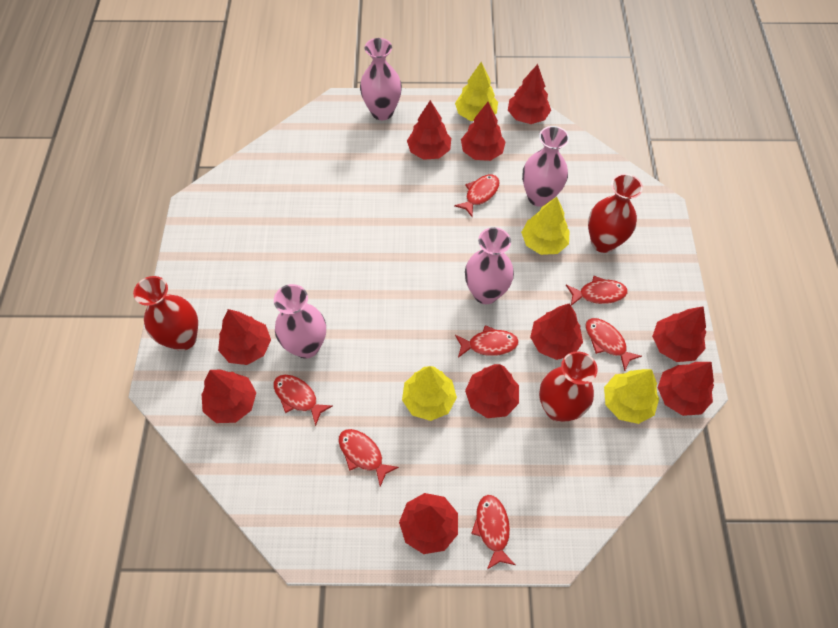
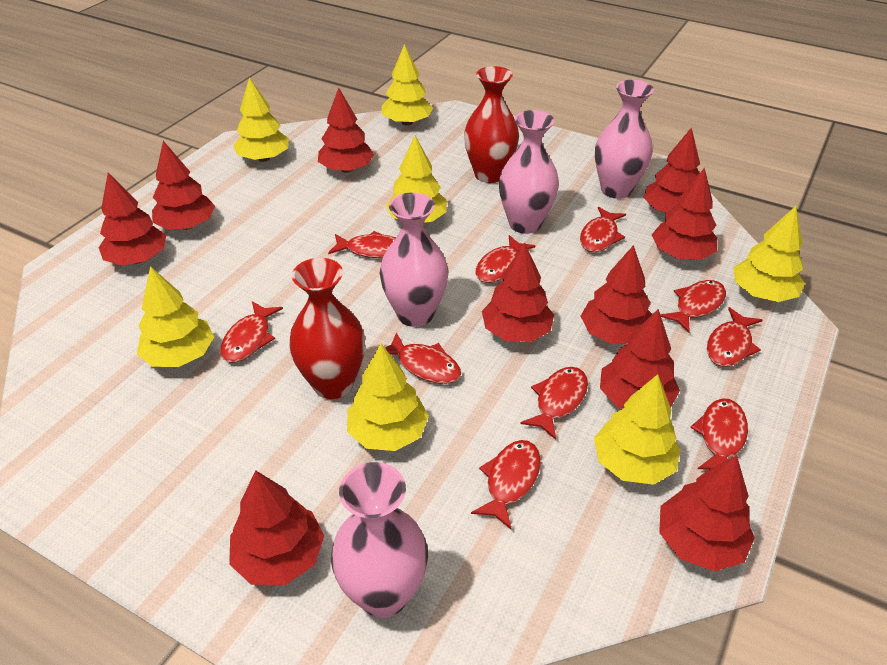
red fish: 7 -> 10
red vase: 3 -> 2
yellow tree: 4 -> 7

